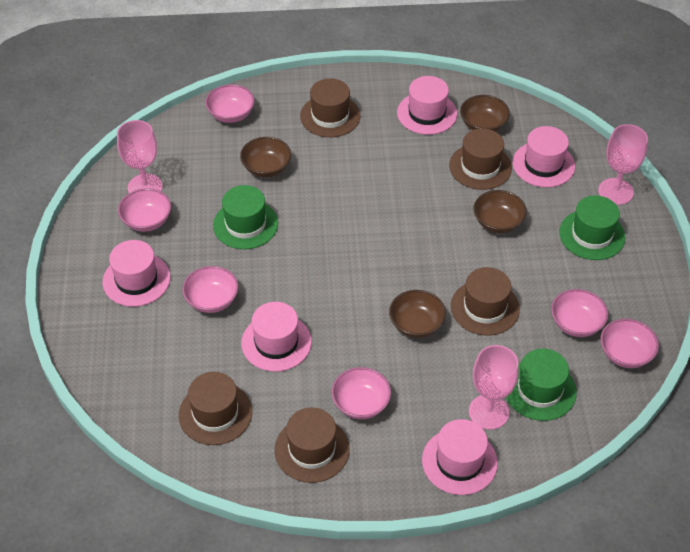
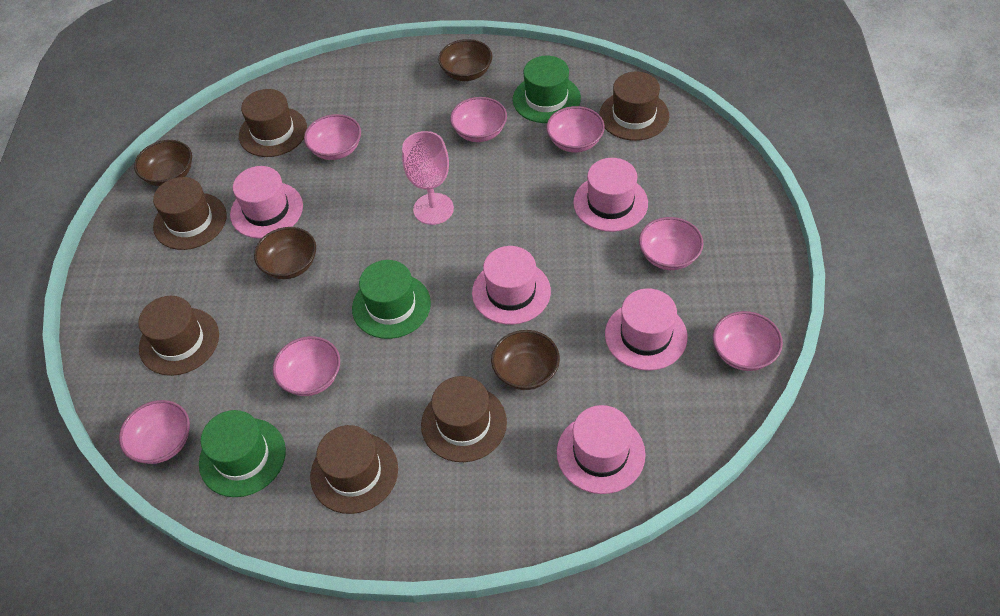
brown hat: 5 -> 6
pink bowl: 6 -> 7
pink goblet: 3 -> 1

